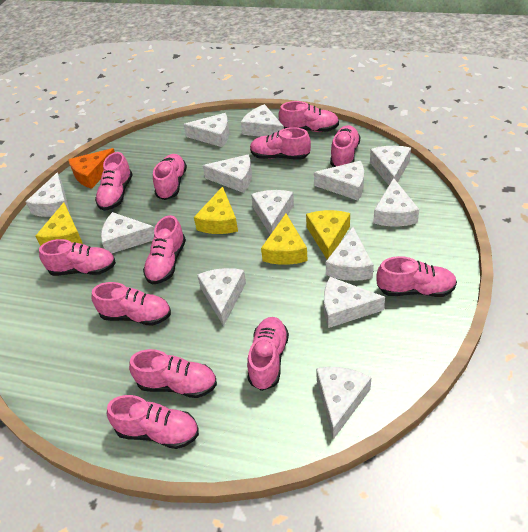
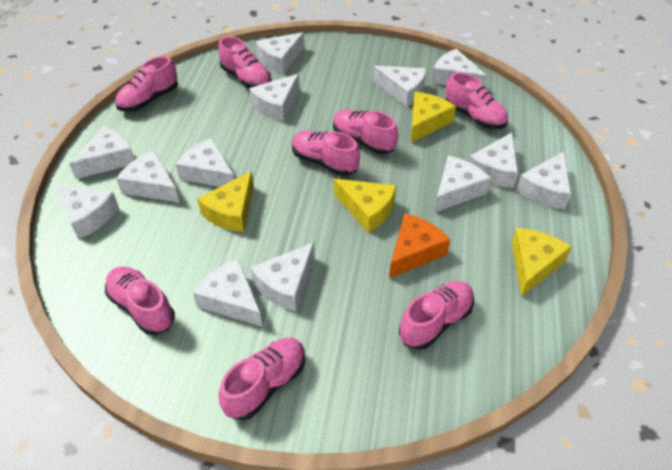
pink shoe: 12 -> 8

